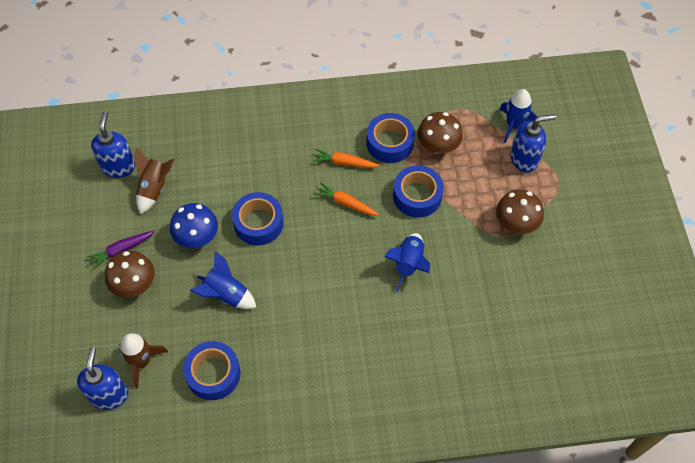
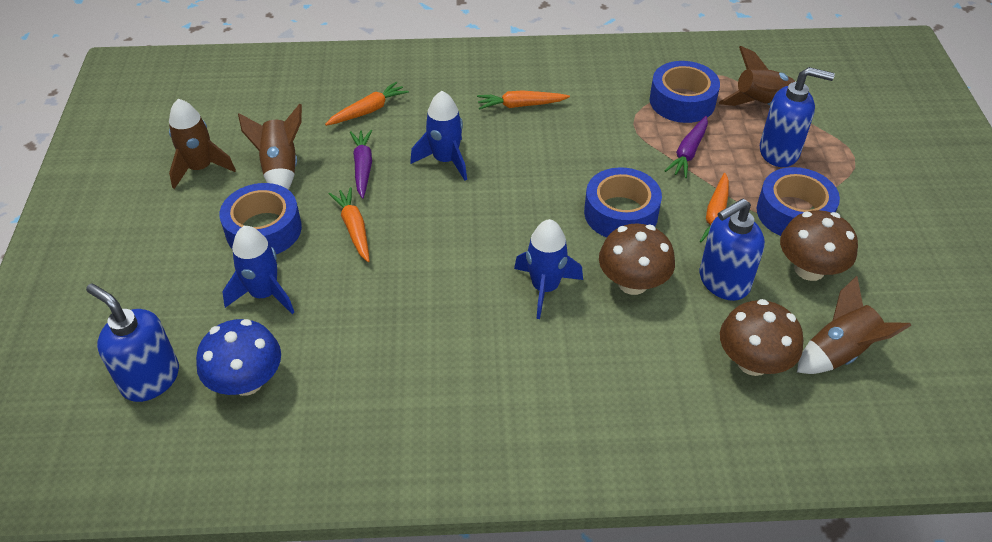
brown rocket: 2 -> 4
orange carrot: 2 -> 4
purple carrot: 1 -> 2

